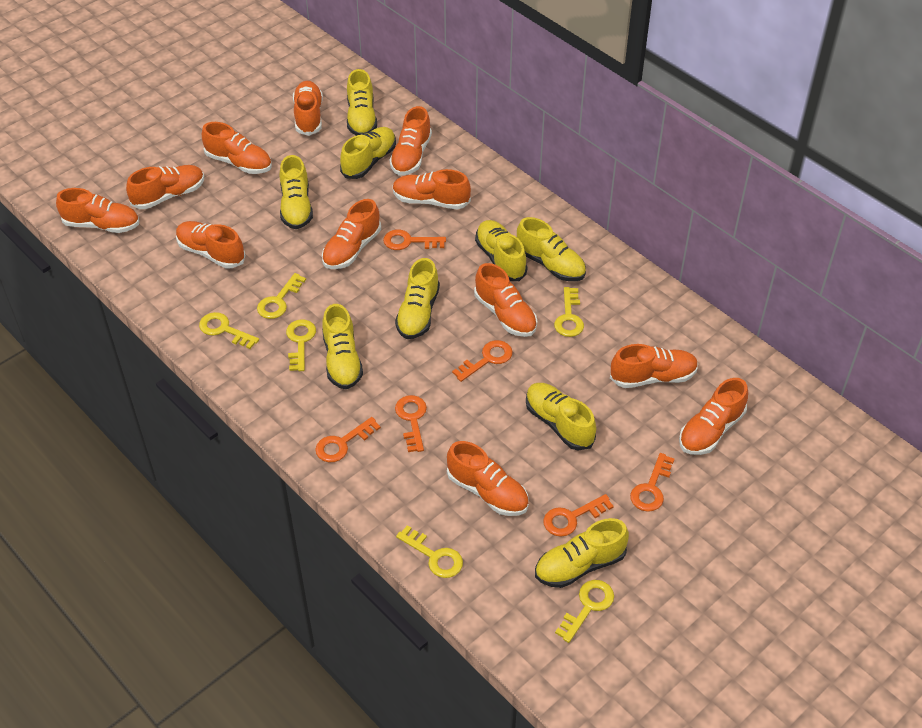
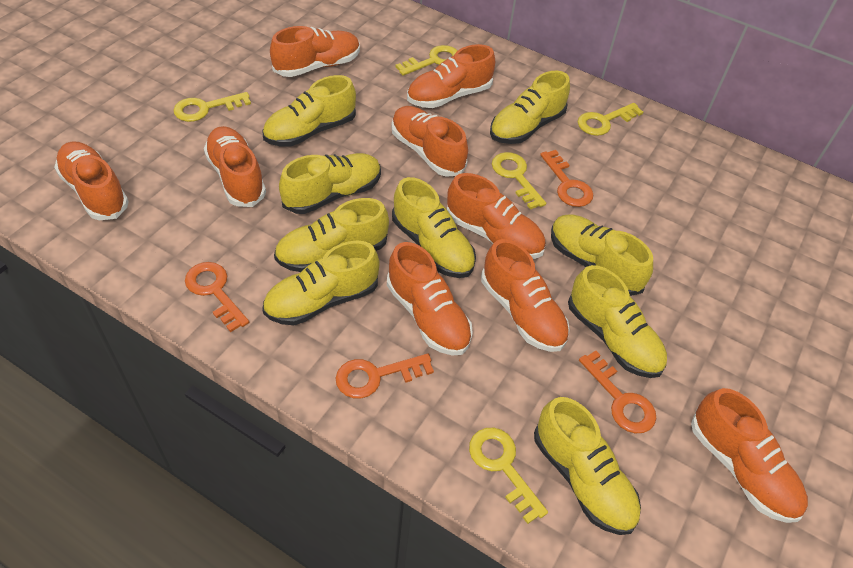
orange key: 6 -> 4
orange shoe: 12 -> 9
yellow key: 6 -> 5

